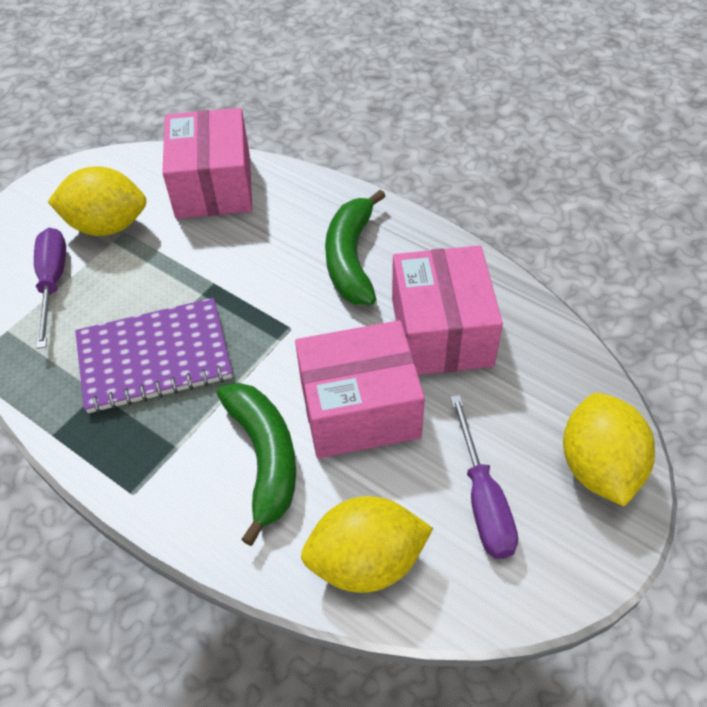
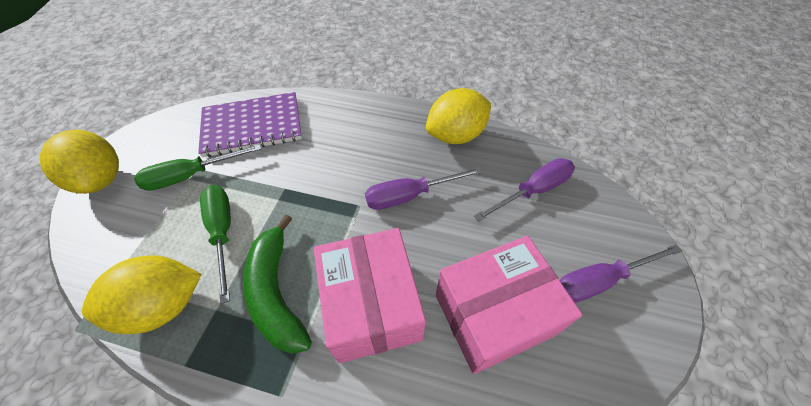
green banana: 2 -> 1
green screwdriver: 0 -> 2
pink box: 3 -> 2
purple screwdriver: 2 -> 3

